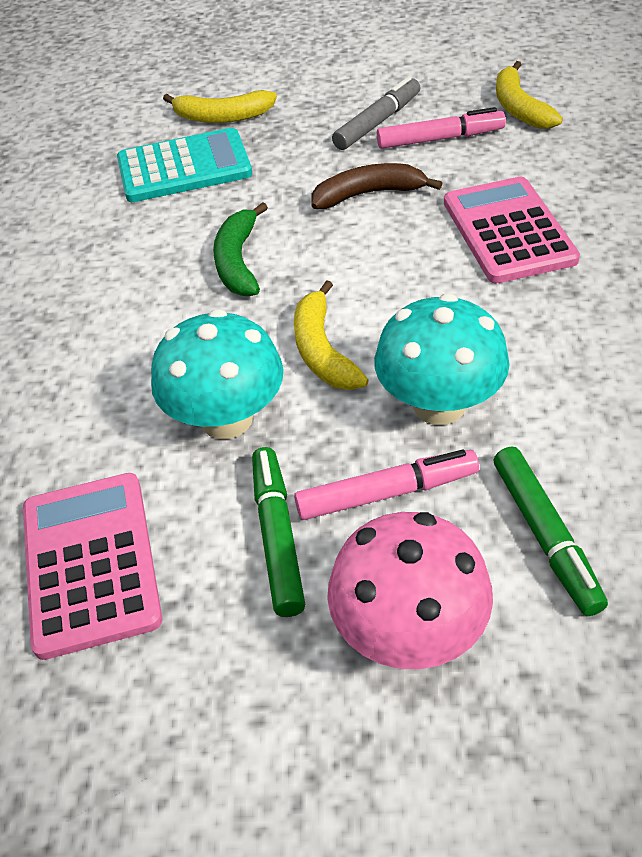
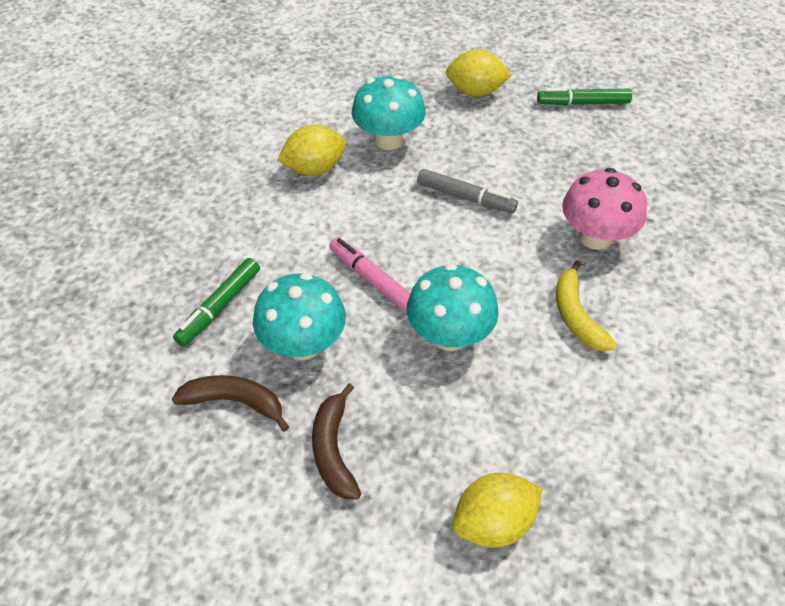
brown banana: 1 -> 2
green banana: 1 -> 0
pink calculator: 2 -> 0
pink marker: 2 -> 1
turquoise calculator: 1 -> 0
turquoise mushroom: 2 -> 3
yellow banana: 3 -> 1
yellow lemon: 0 -> 3

